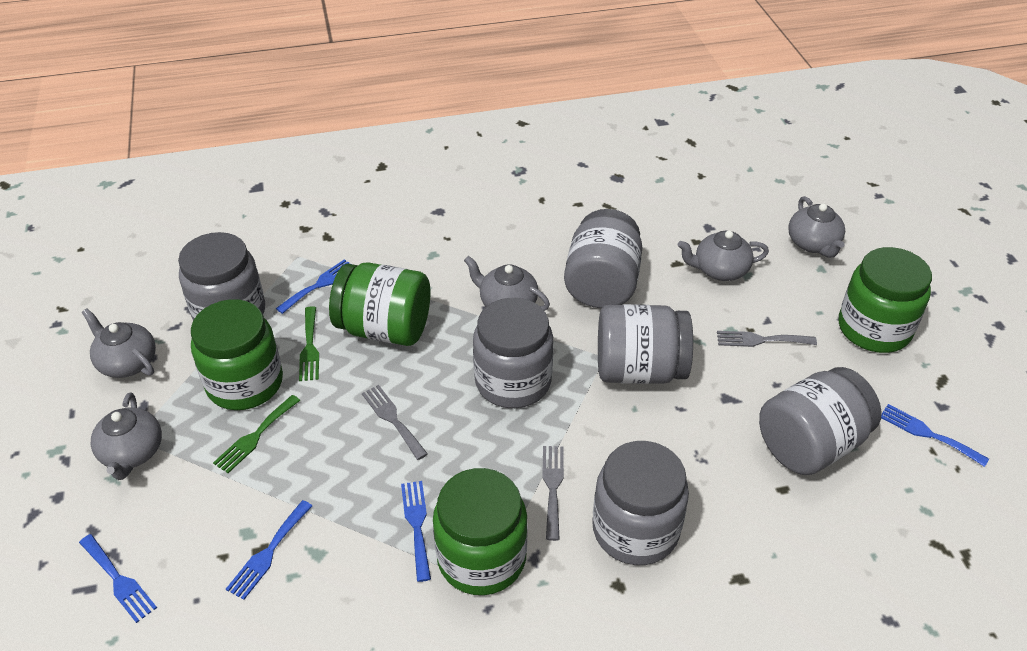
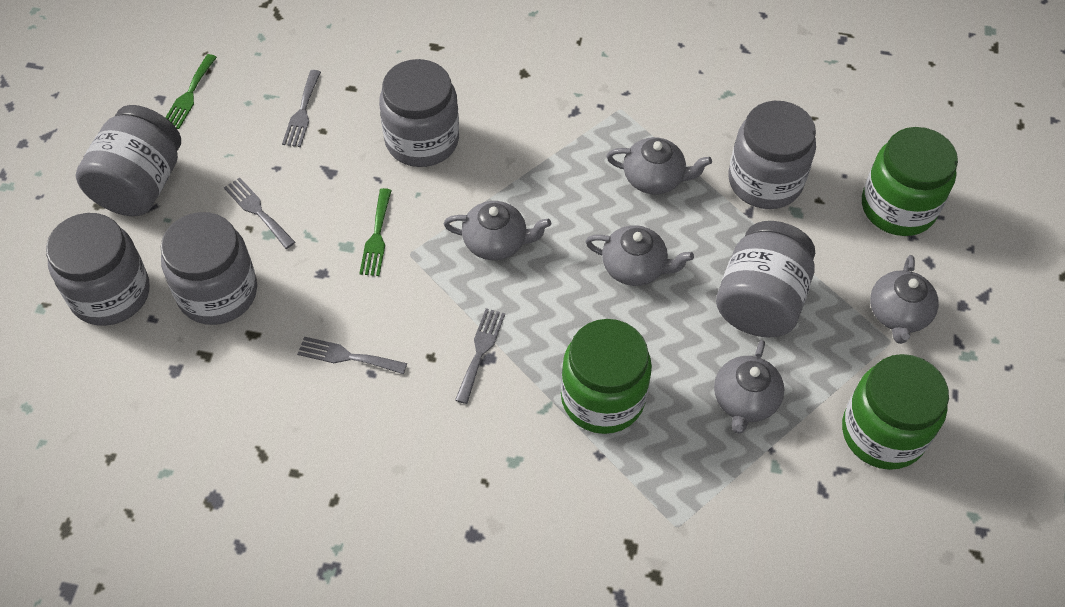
blue fork: 5 -> 0
green jar: 4 -> 3
grey fork: 3 -> 4

